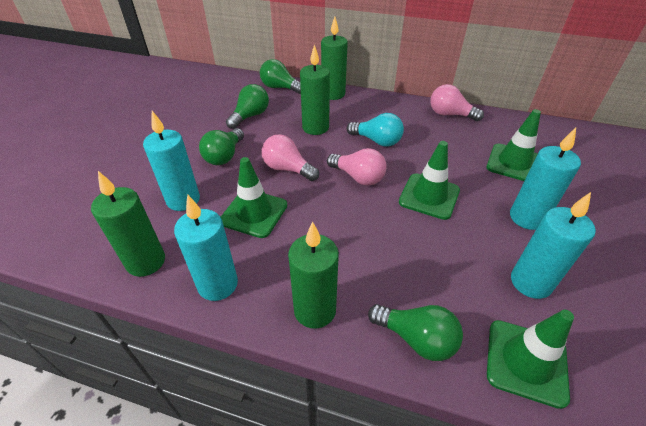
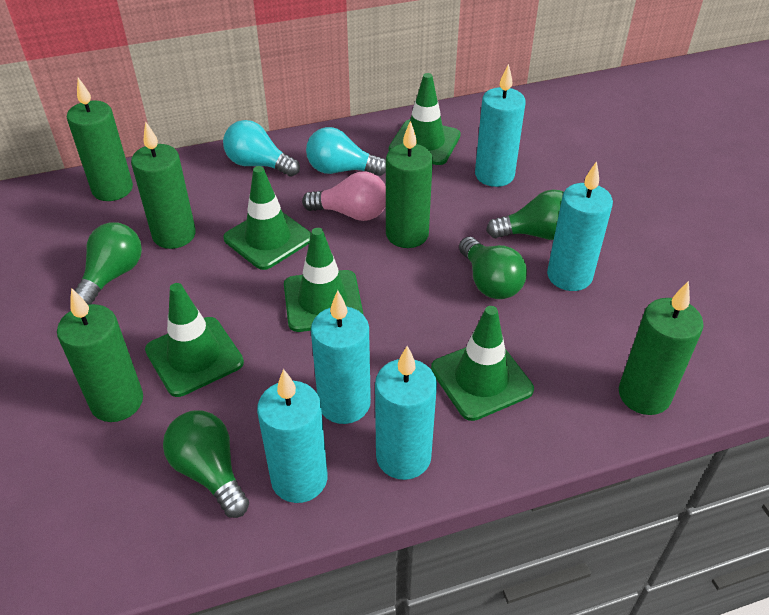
green candle: 4 -> 5
green traffic cone: 4 -> 5
pink light bulb: 3 -> 1
turquoise candle: 4 -> 5
turquoise light bulb: 1 -> 2

